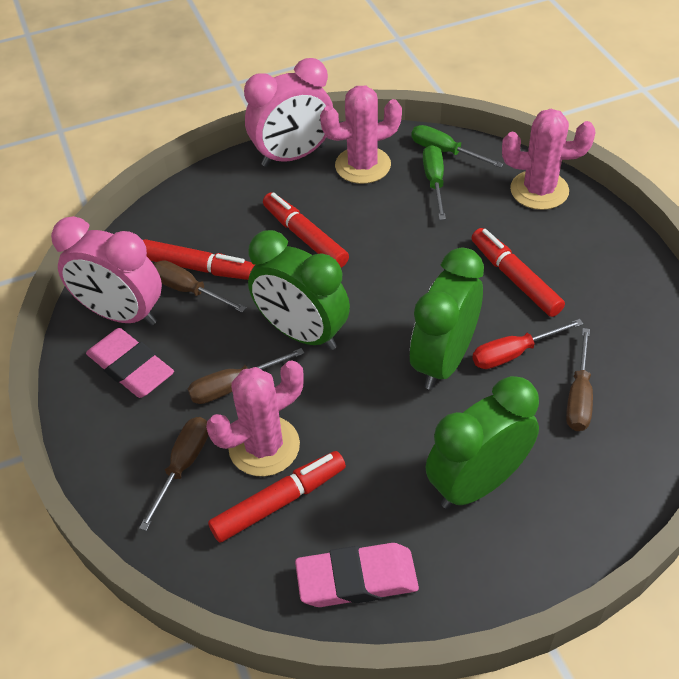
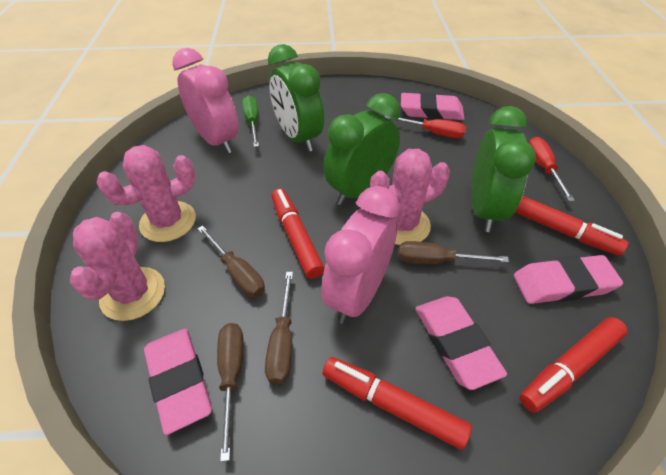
green screwdriver: 2 -> 1
pink eraser: 2 -> 4
red screwdriver: 1 -> 2

